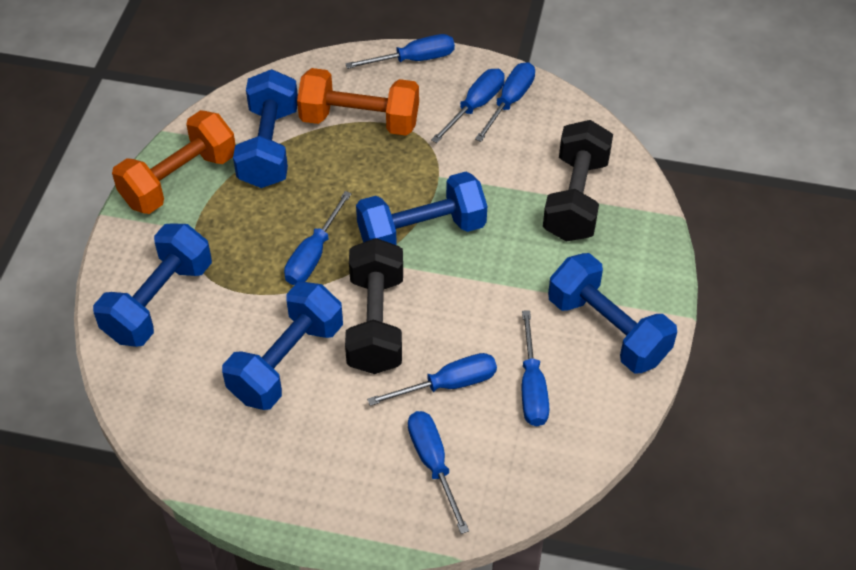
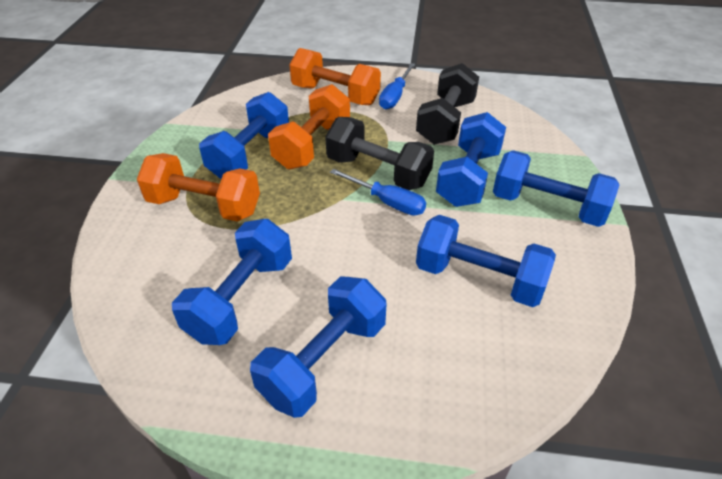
blue dumbbell: 5 -> 6
blue screwdriver: 7 -> 2
orange dumbbell: 2 -> 3

